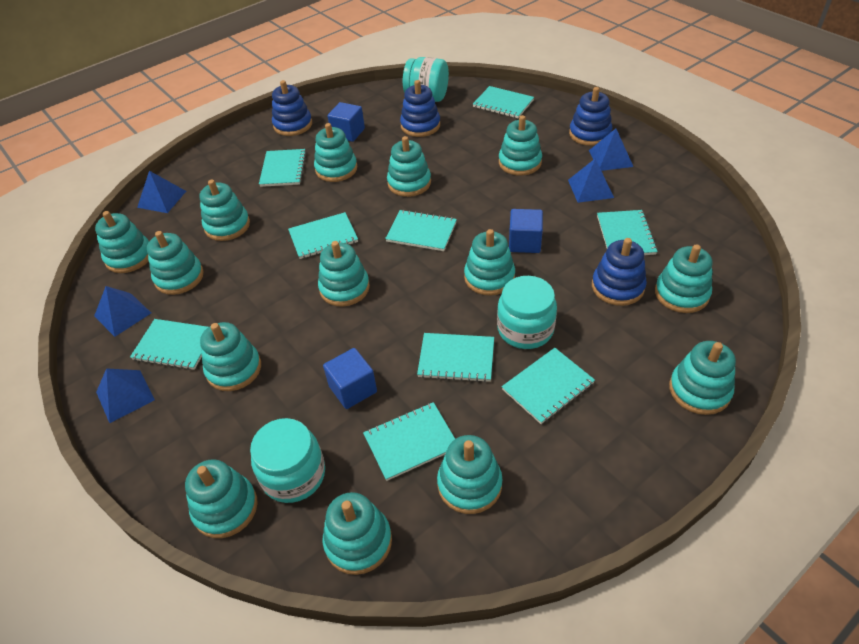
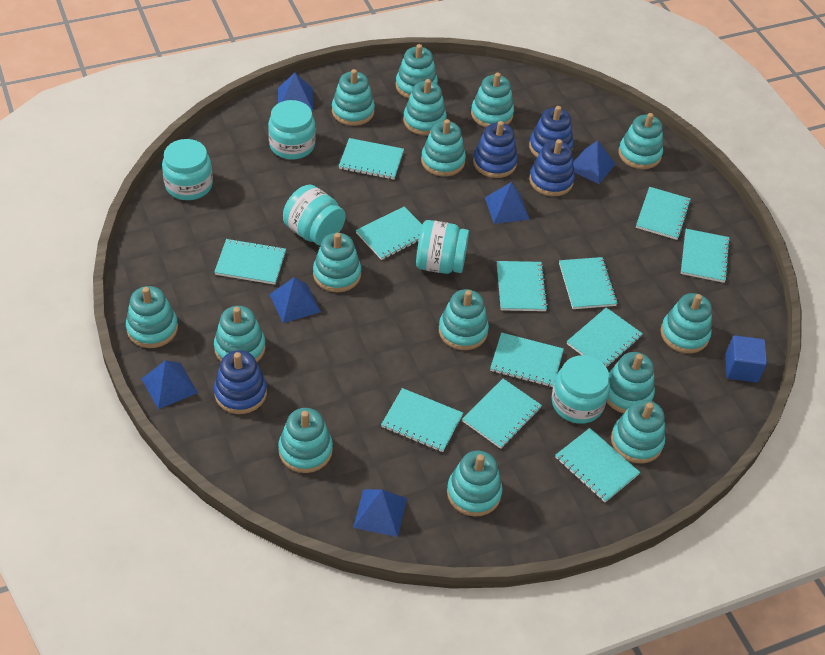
blue cube: 3 -> 1
blue pyramid: 5 -> 6
turquoise jar: 3 -> 5
turquoise notebook: 9 -> 12
turquoise stacking toy: 14 -> 15

